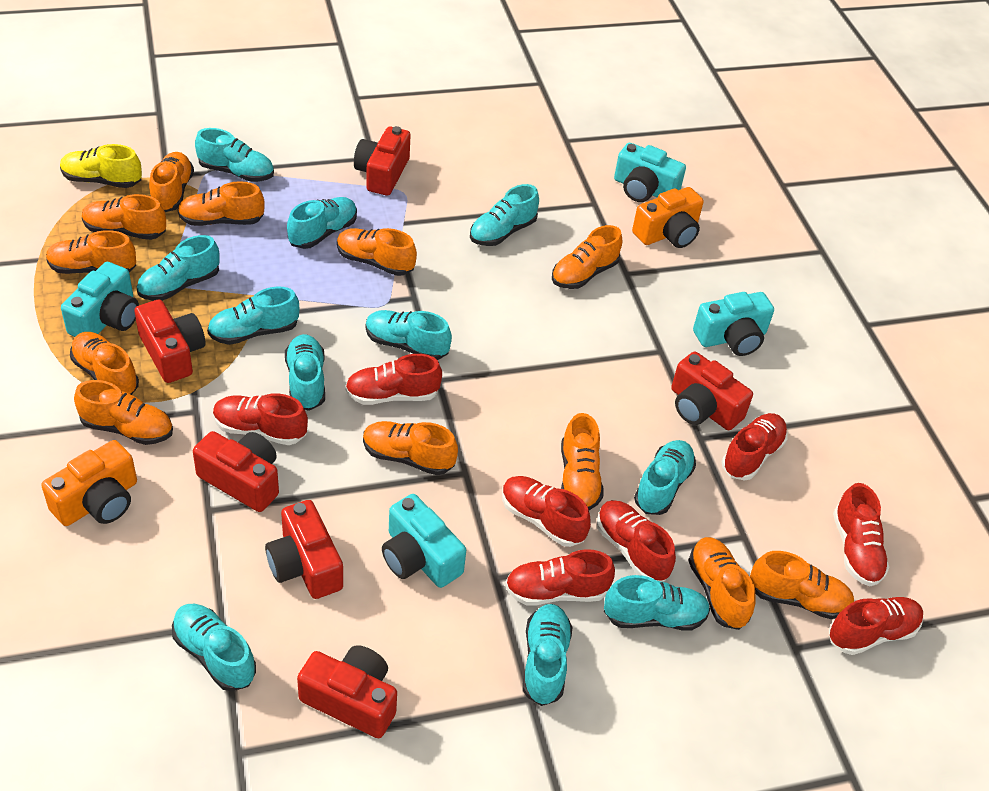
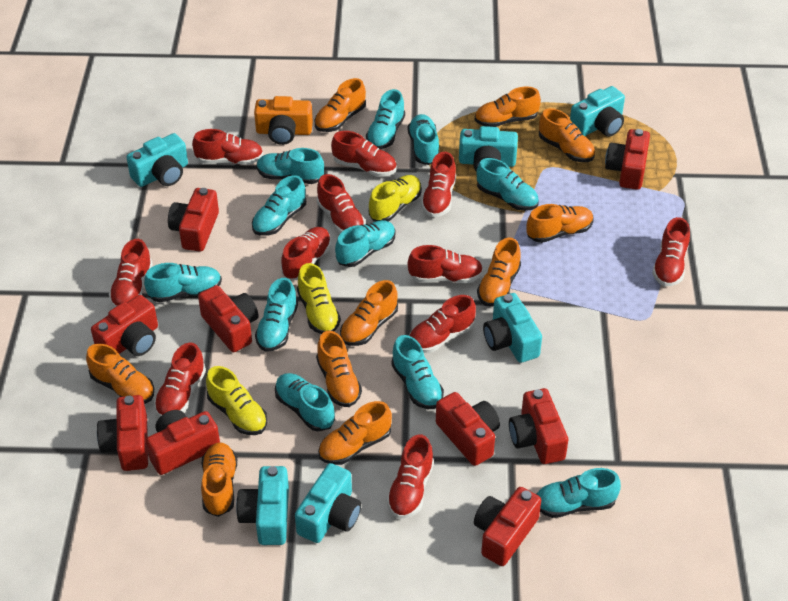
orange camera: 2 -> 1
orange shoe: 12 -> 10
red camera: 6 -> 9
red shoe: 8 -> 11
turquoise camera: 4 -> 6
yellow shoe: 1 -> 3

